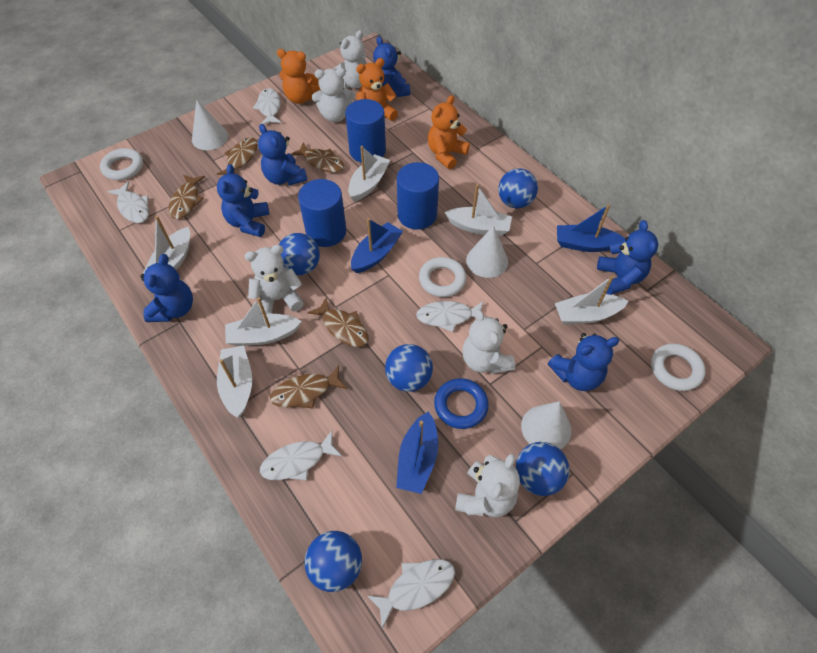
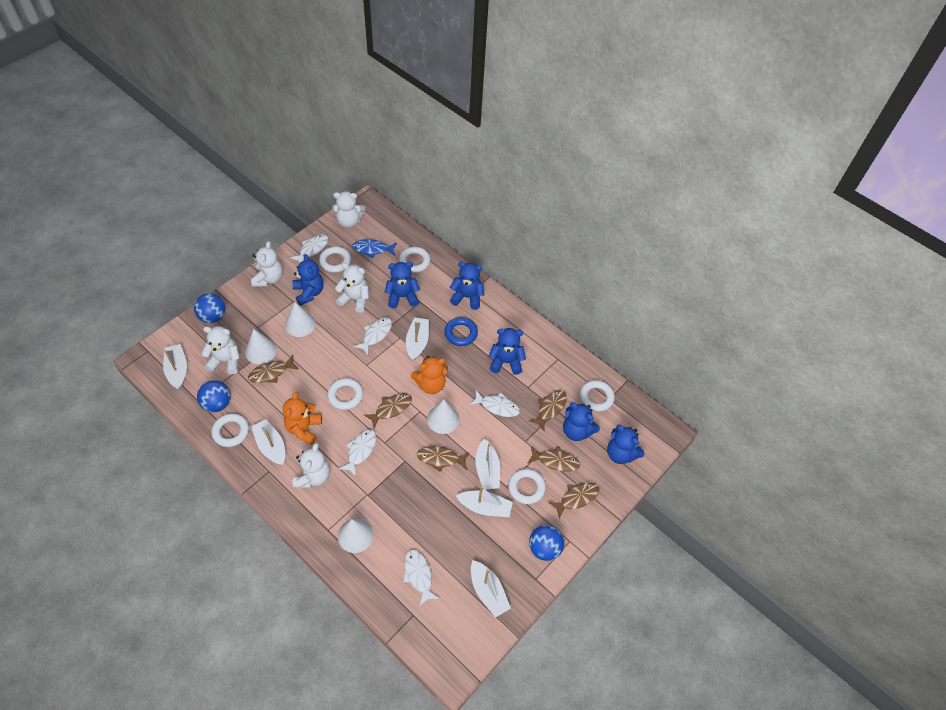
blue ball: 5 -> 3
blue boat: 3 -> 0
blue cylinder: 3 -> 0
blue fish: 0 -> 1
brown fish: 5 -> 6
orange teddy bear: 3 -> 2
white cone: 3 -> 4
white ring: 3 -> 6

